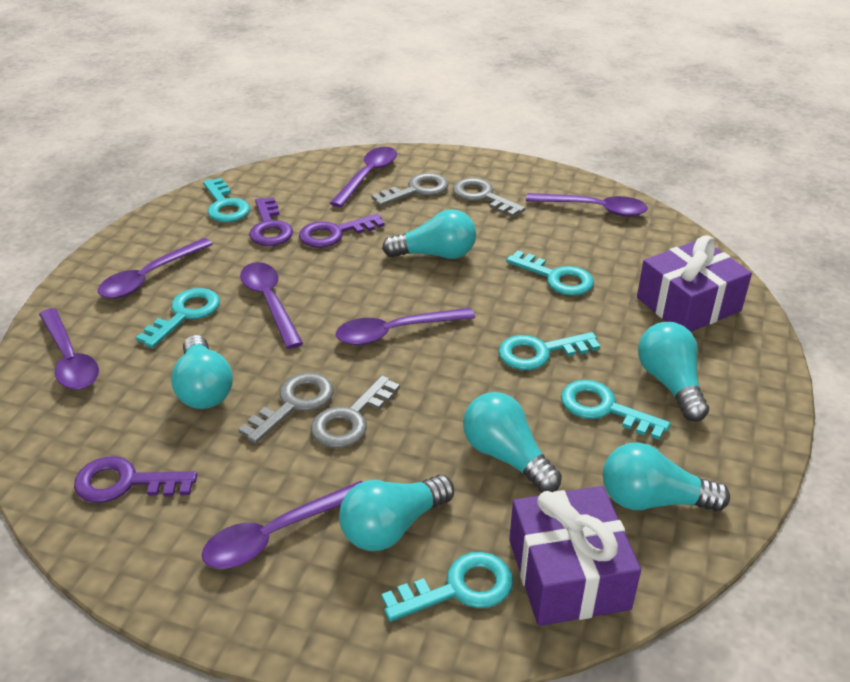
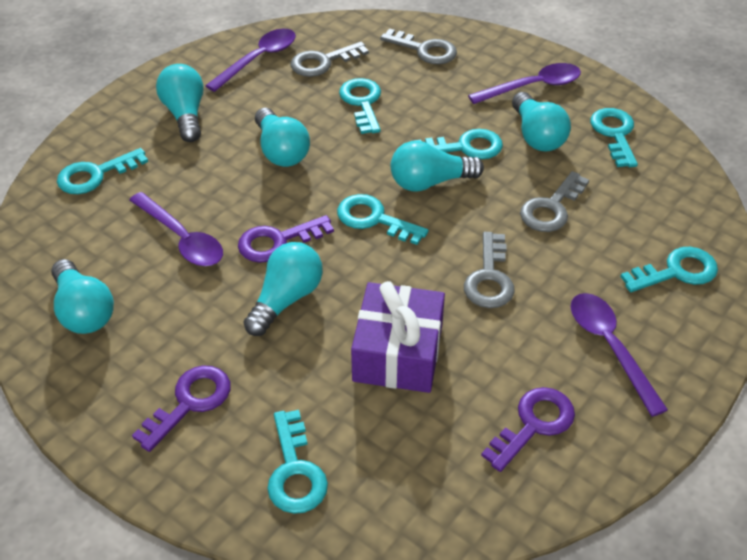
purple gift: 2 -> 1
purple spoon: 7 -> 4
turquoise key: 6 -> 7

